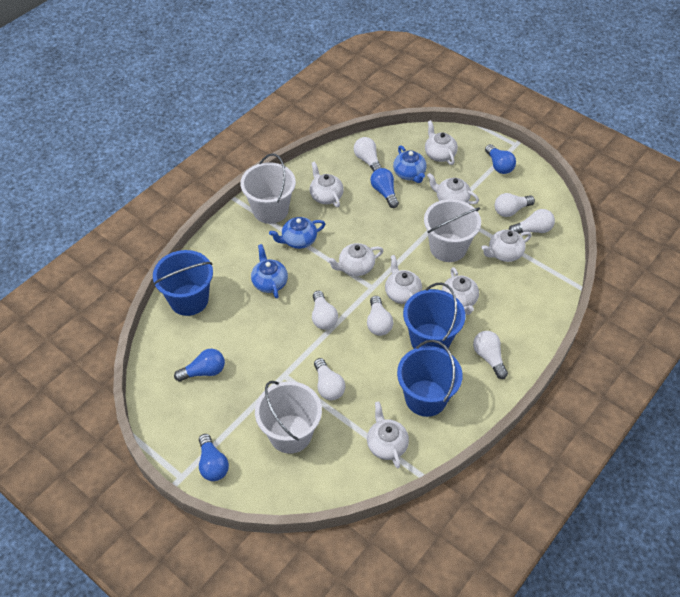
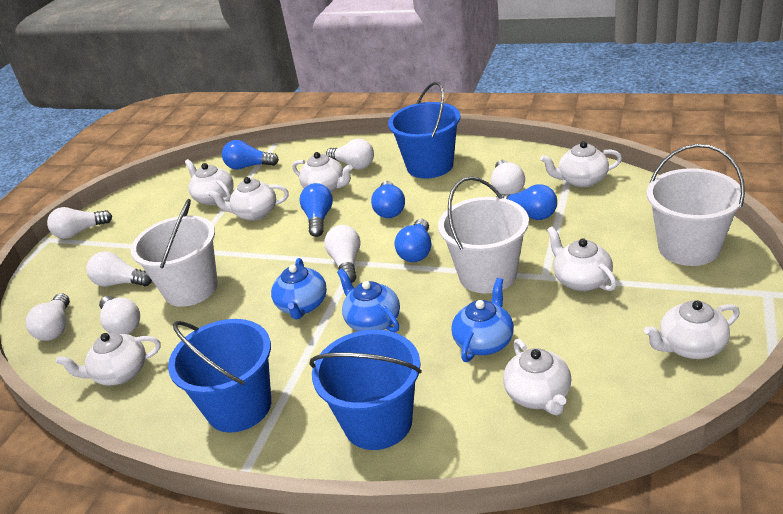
blue light bulb: 4 -> 5

